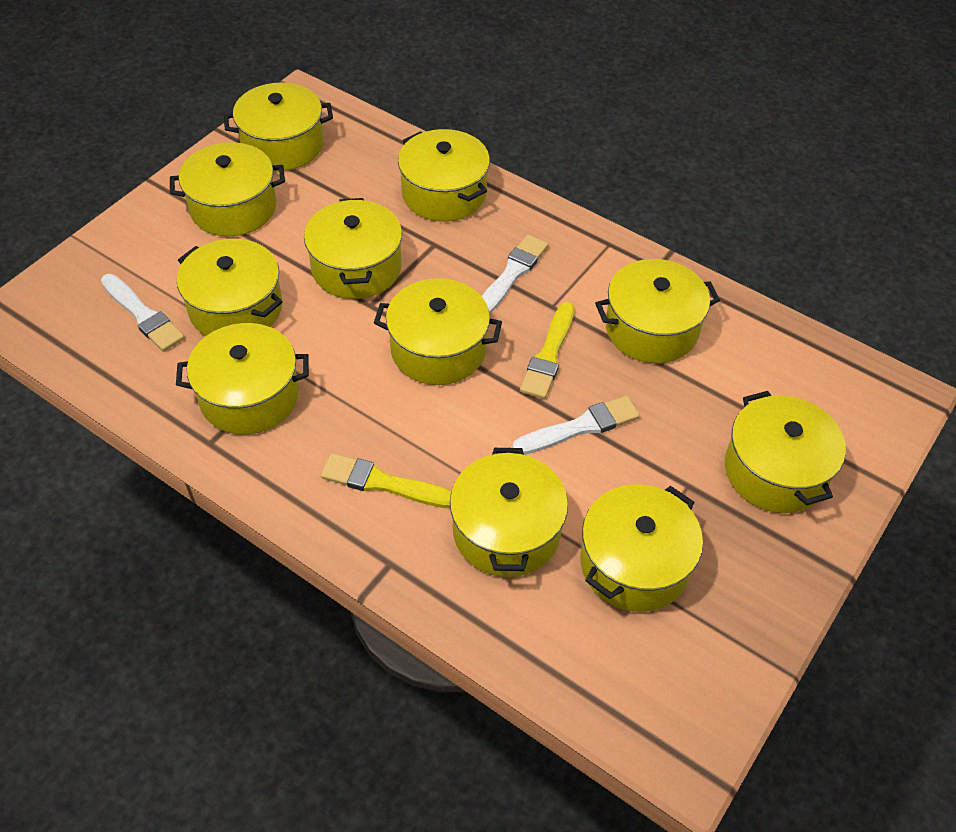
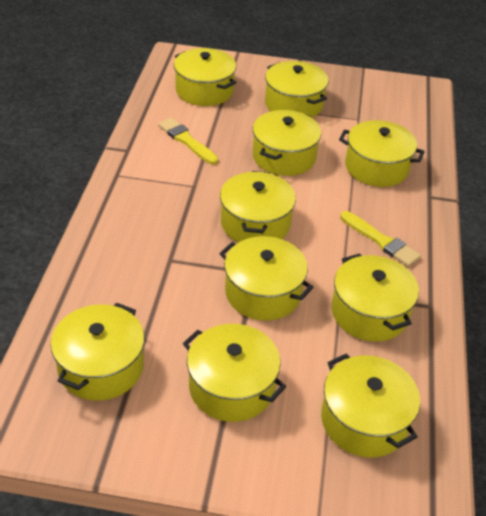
white brush: 3 -> 0
yellow pot: 11 -> 10

